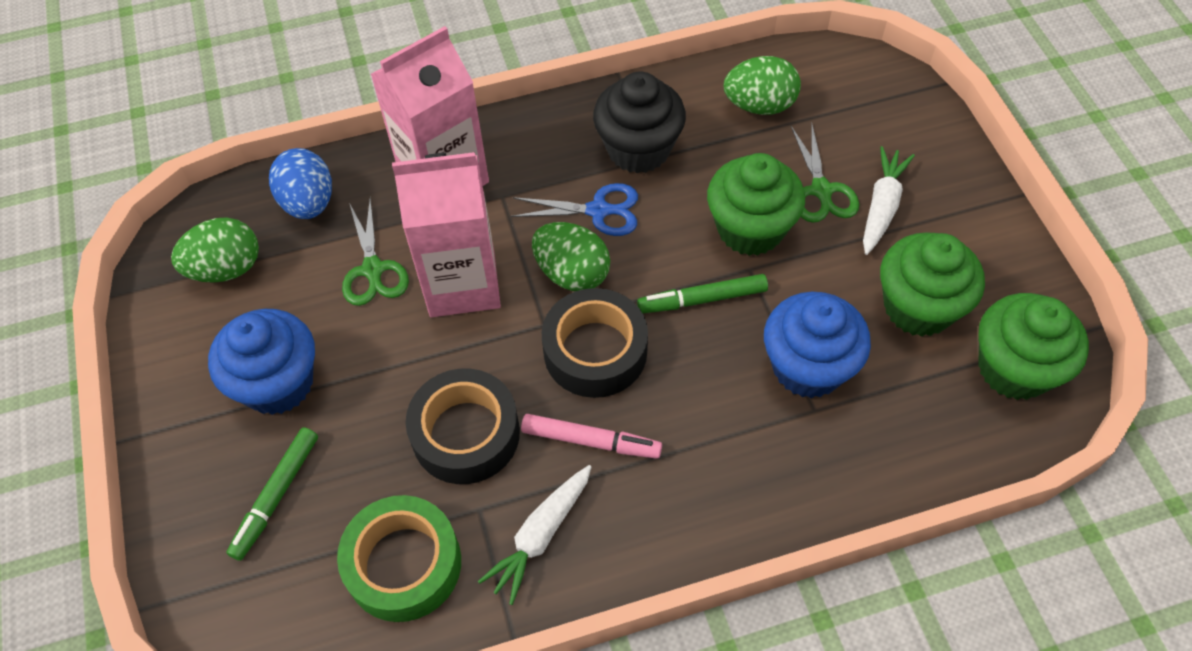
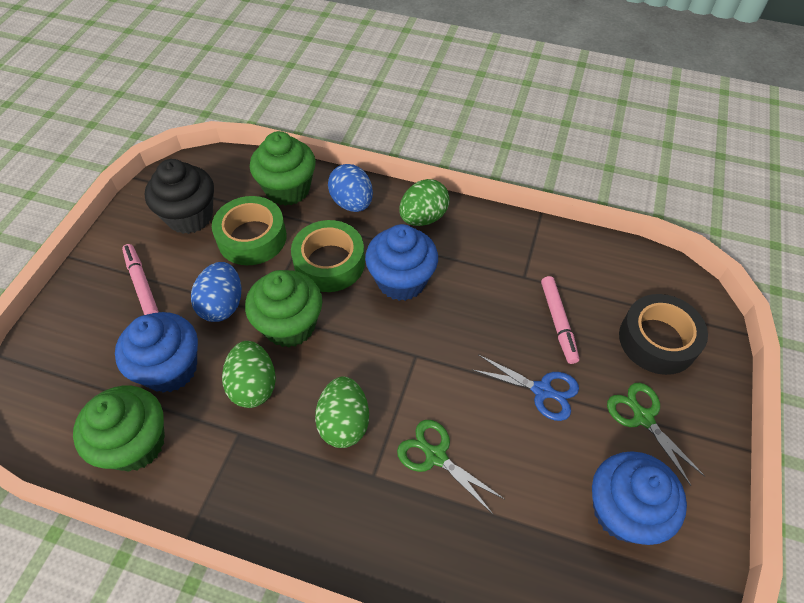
black tape: 2 -> 1
blue cupcake: 2 -> 3
blue egg: 1 -> 2
green marker: 2 -> 0
green tape: 1 -> 2
pink carton: 2 -> 0
pink marker: 1 -> 2
white carrot: 2 -> 0

